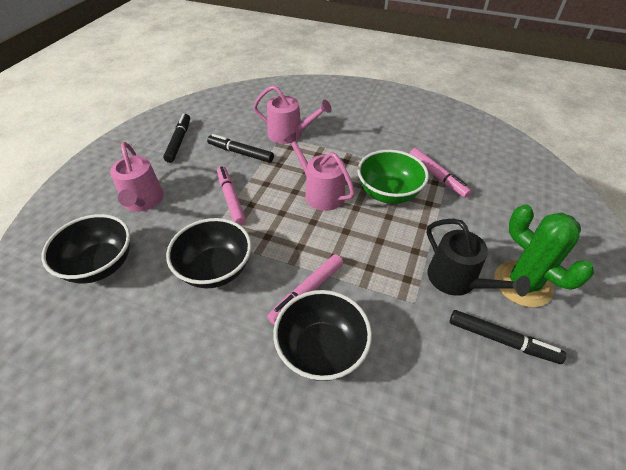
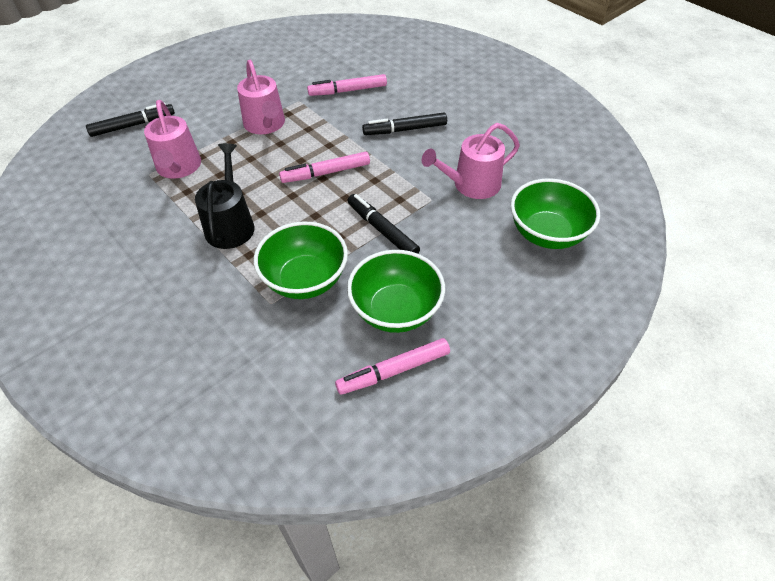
black bowl: 3 -> 0
green bowl: 1 -> 3
green cactus: 1 -> 0

